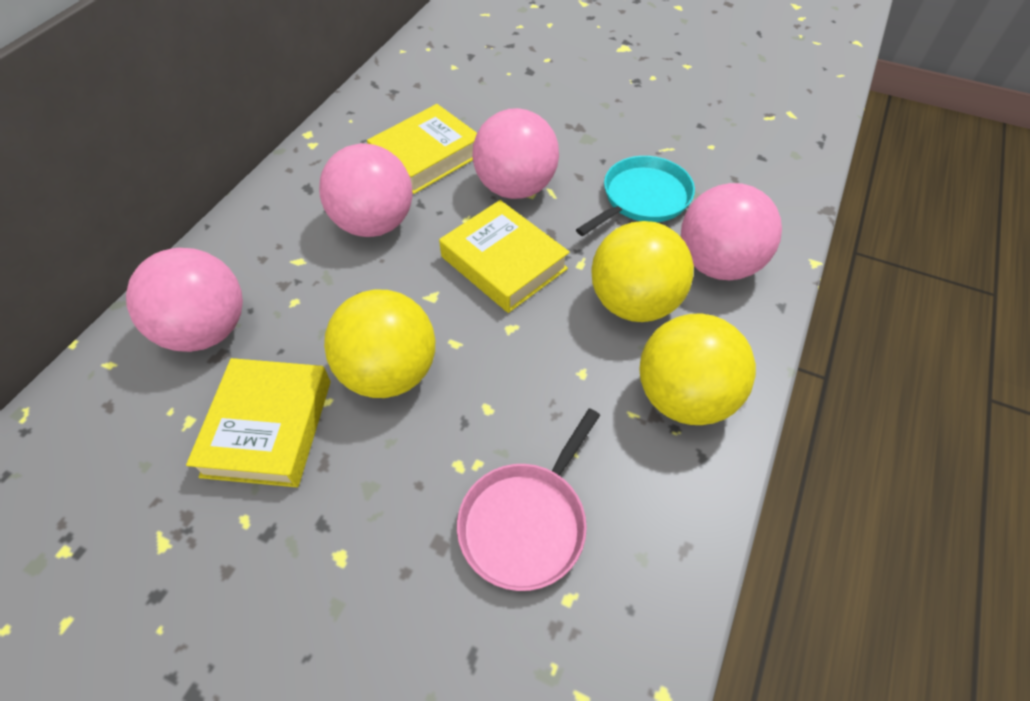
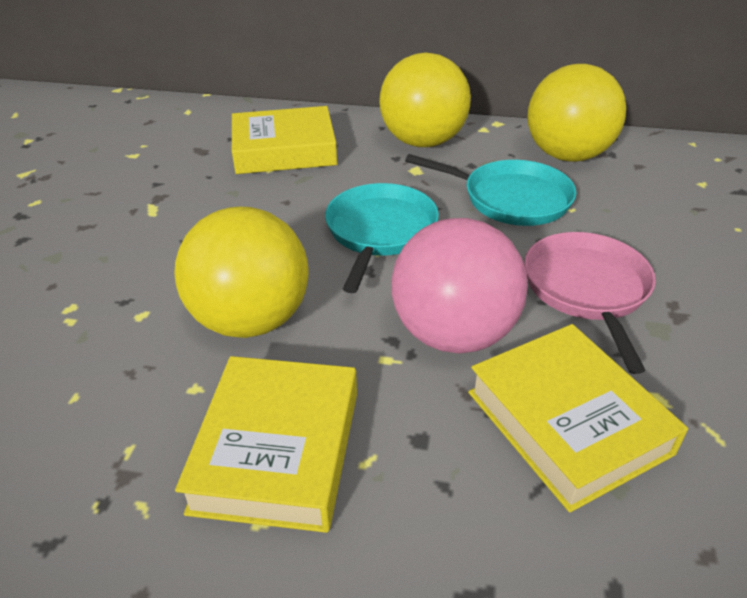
pink ball: 4 -> 1
turquoise pan: 1 -> 2

